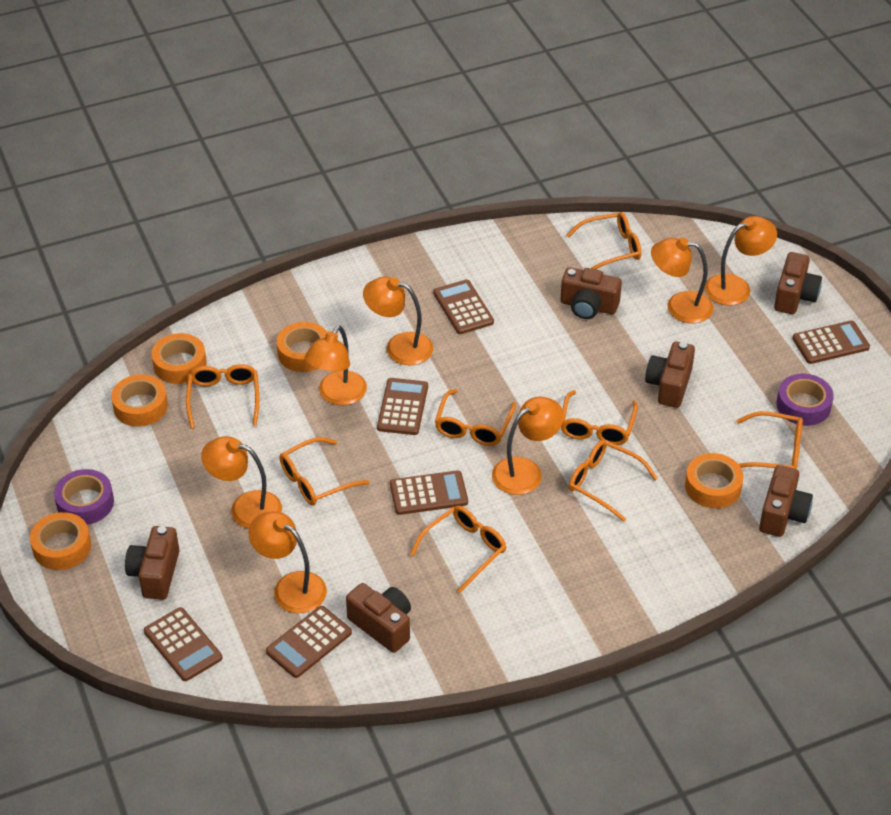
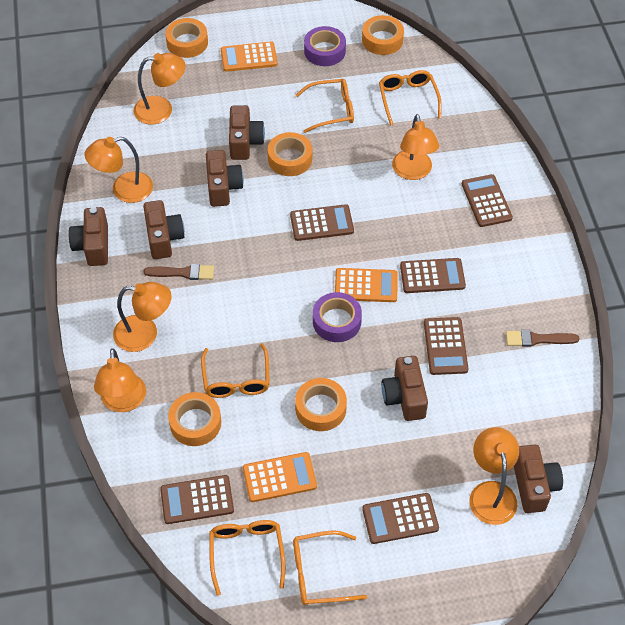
brown brush: 0 -> 2
orange calculator: 0 -> 3
orange glasses: 8 -> 5
orange lamp: 7 -> 6

